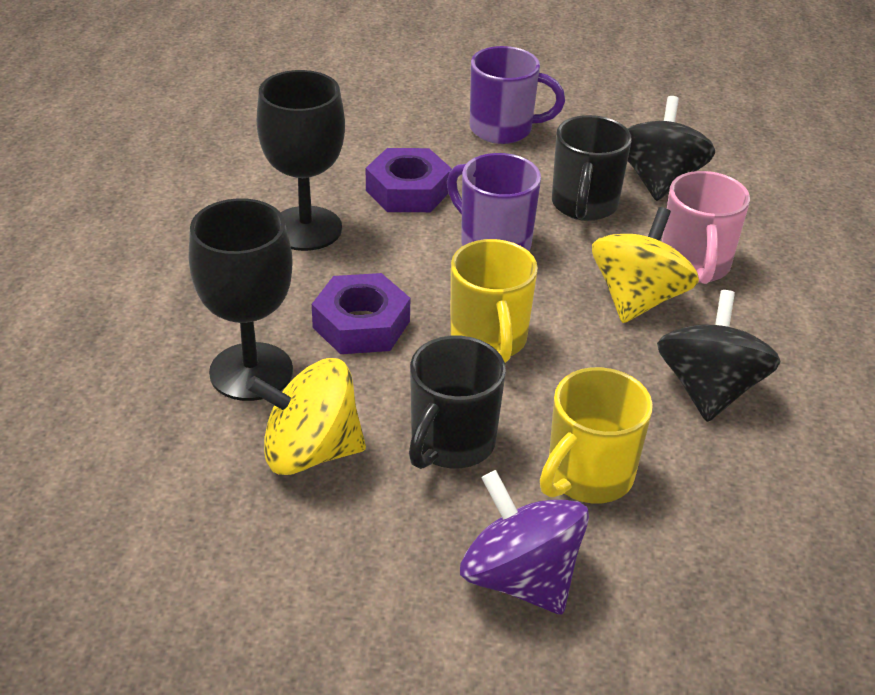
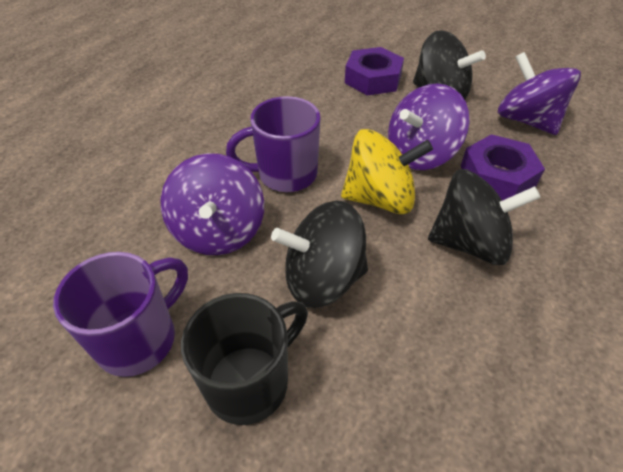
black goblet: 2 -> 0
black mug: 2 -> 1
black spinning top: 2 -> 3
pink mug: 1 -> 0
purple spinning top: 1 -> 3
yellow mug: 2 -> 0
yellow spinning top: 2 -> 1

